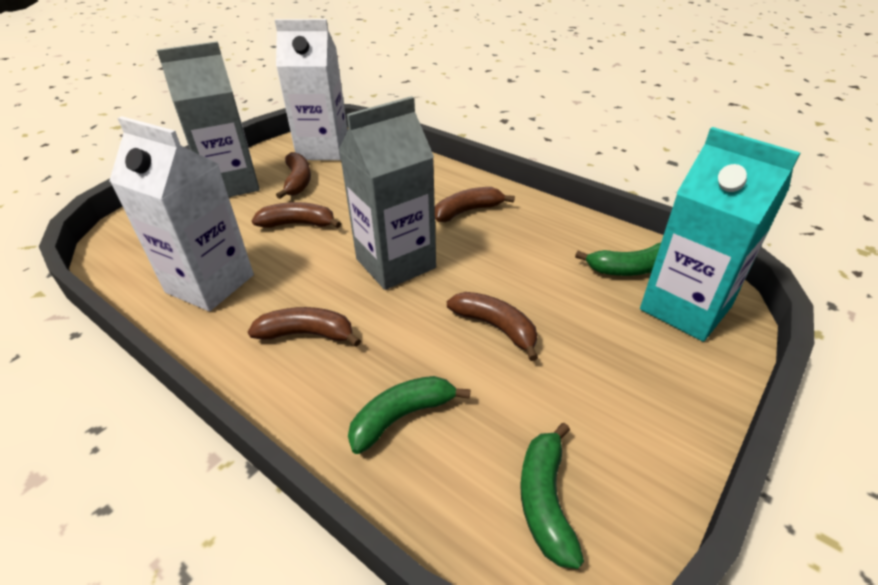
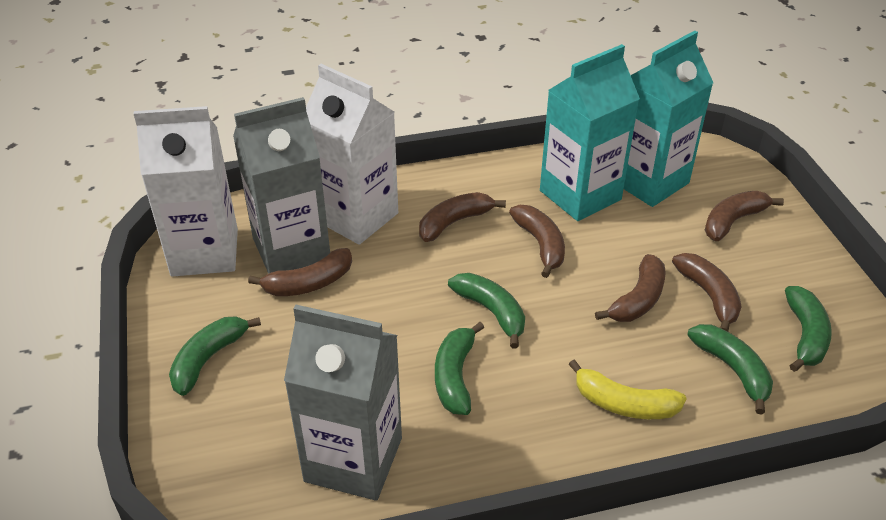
brown banana: 5 -> 6
green banana: 3 -> 5
turquoise carton: 1 -> 2
yellow banana: 0 -> 1

